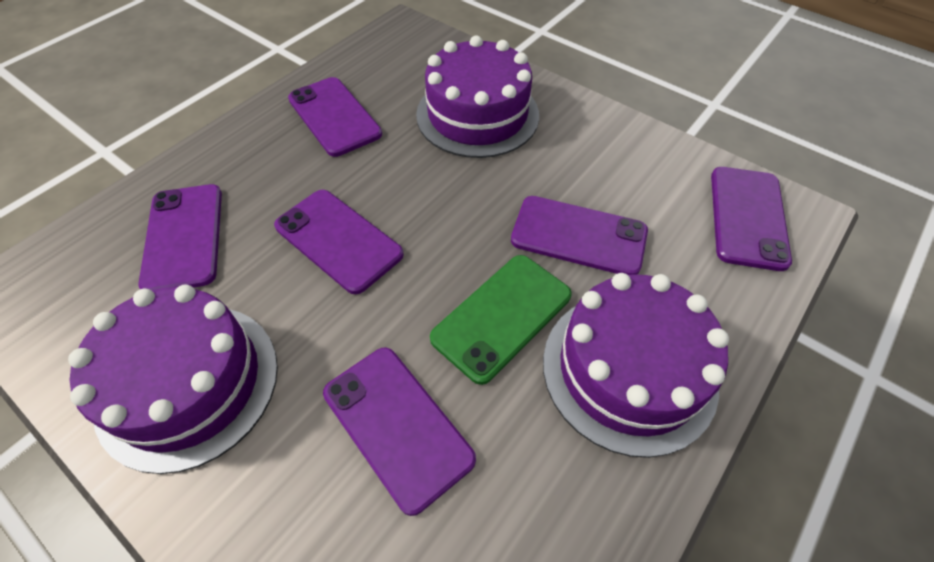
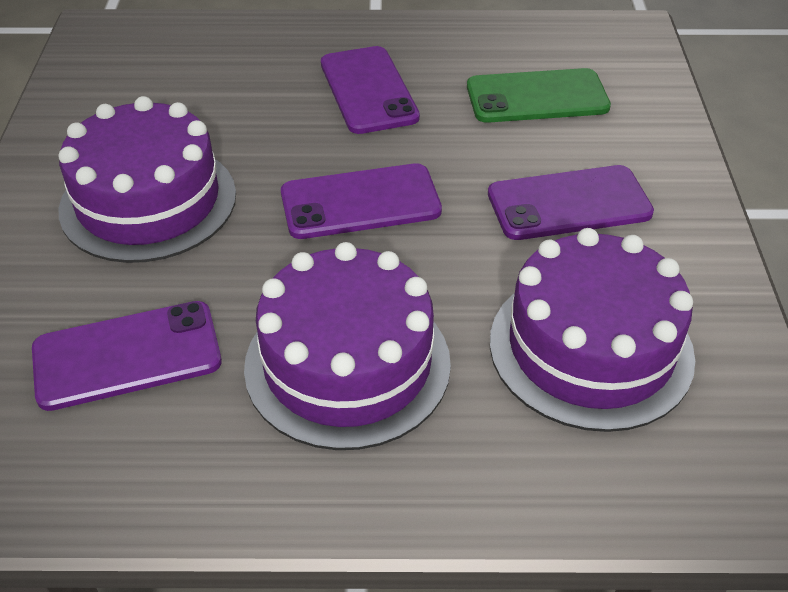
purple phone: 6 -> 4

